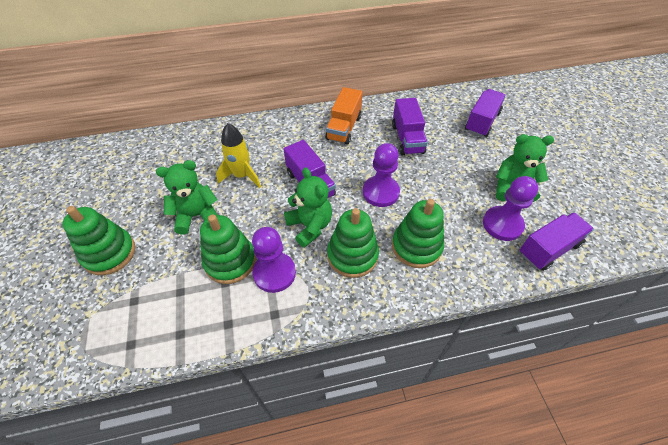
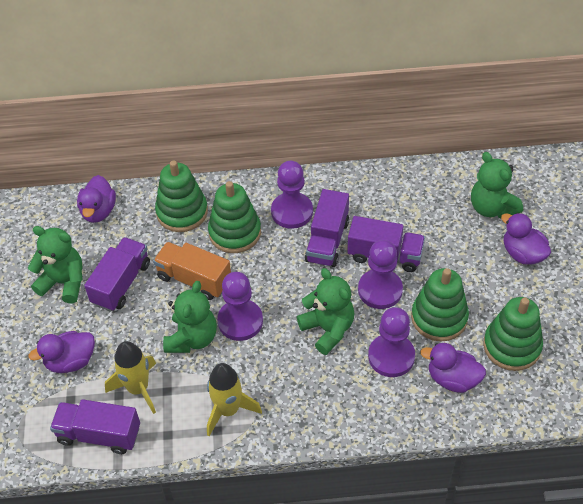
green teddy bear: 3 -> 4
purple duck: 0 -> 4
purple pawn: 3 -> 4
yellow rocket: 1 -> 2

